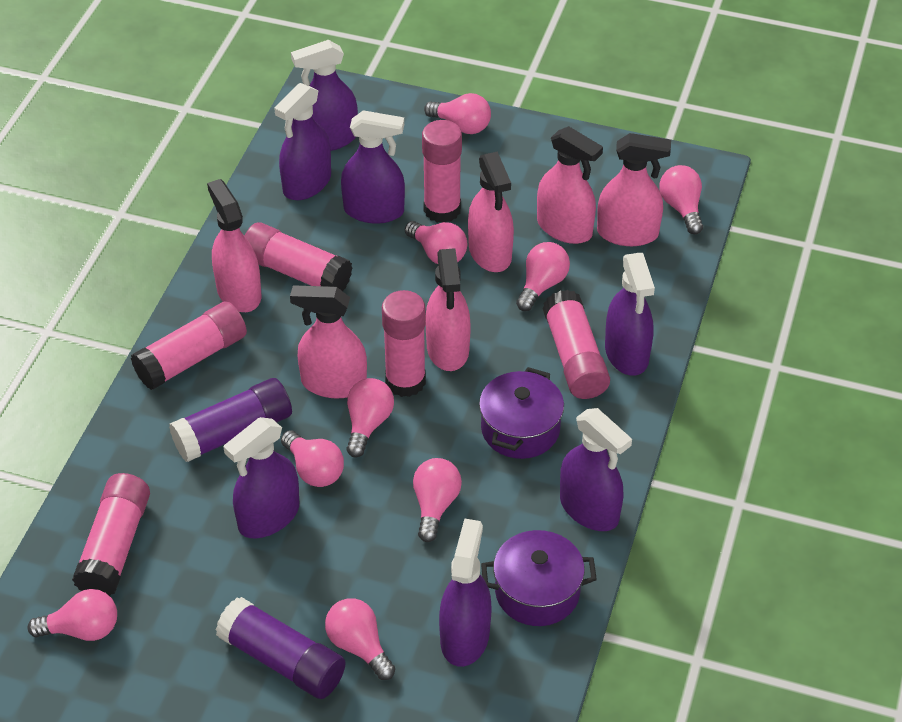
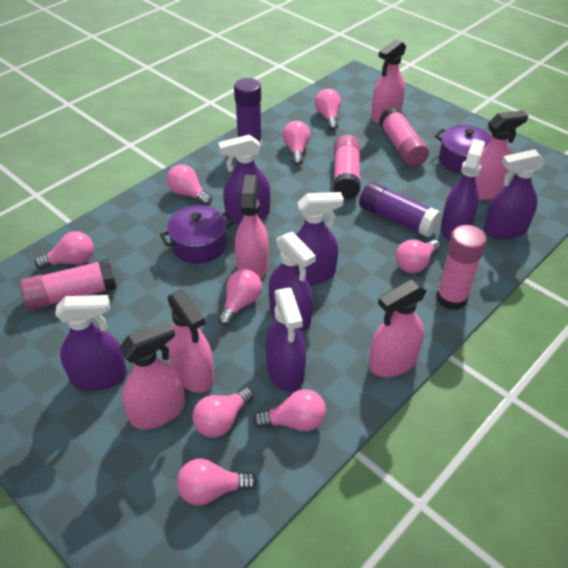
pink glue stick: 6 -> 4

